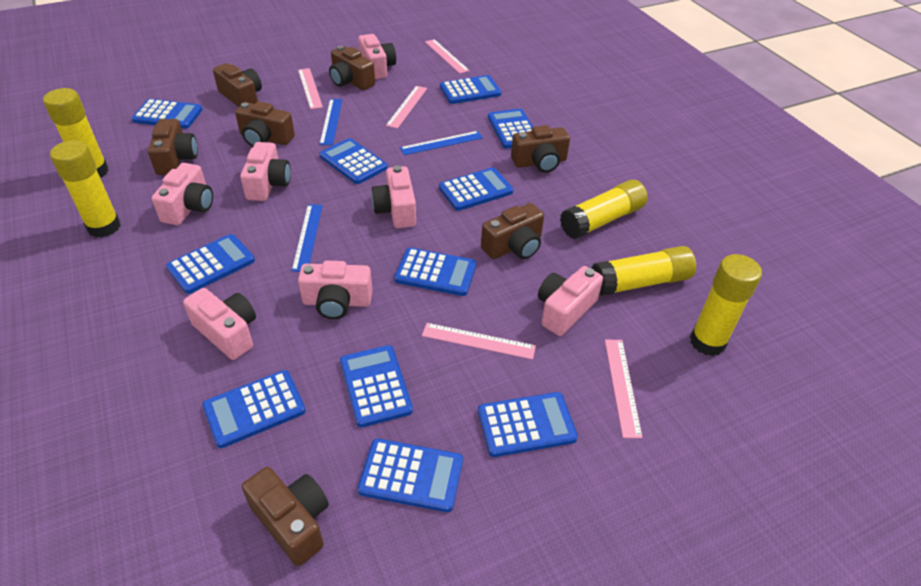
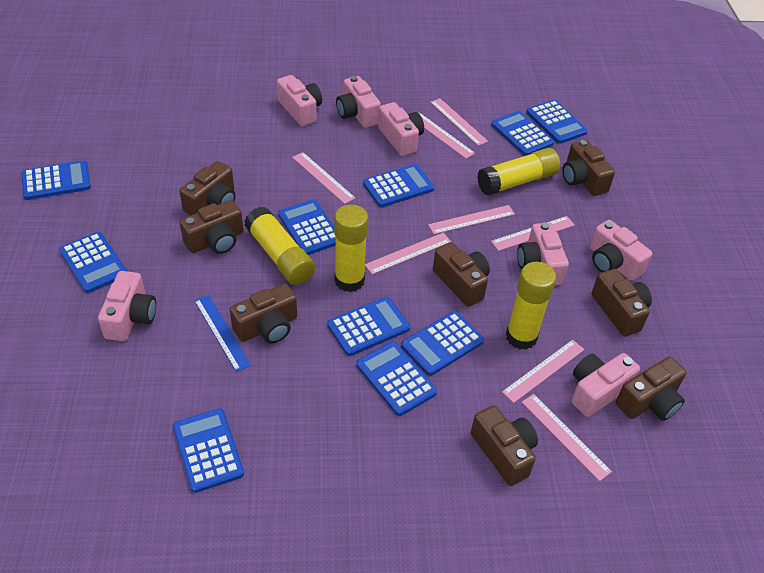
blue calculator: 11 -> 10
blue ruler: 3 -> 1
brown camera: 7 -> 8
pink ruler: 5 -> 8
yellow glue stick: 5 -> 4

